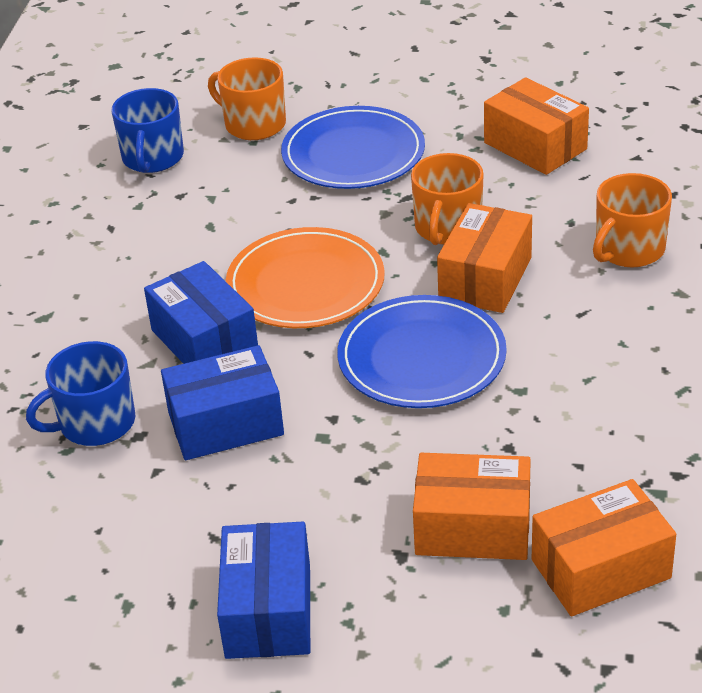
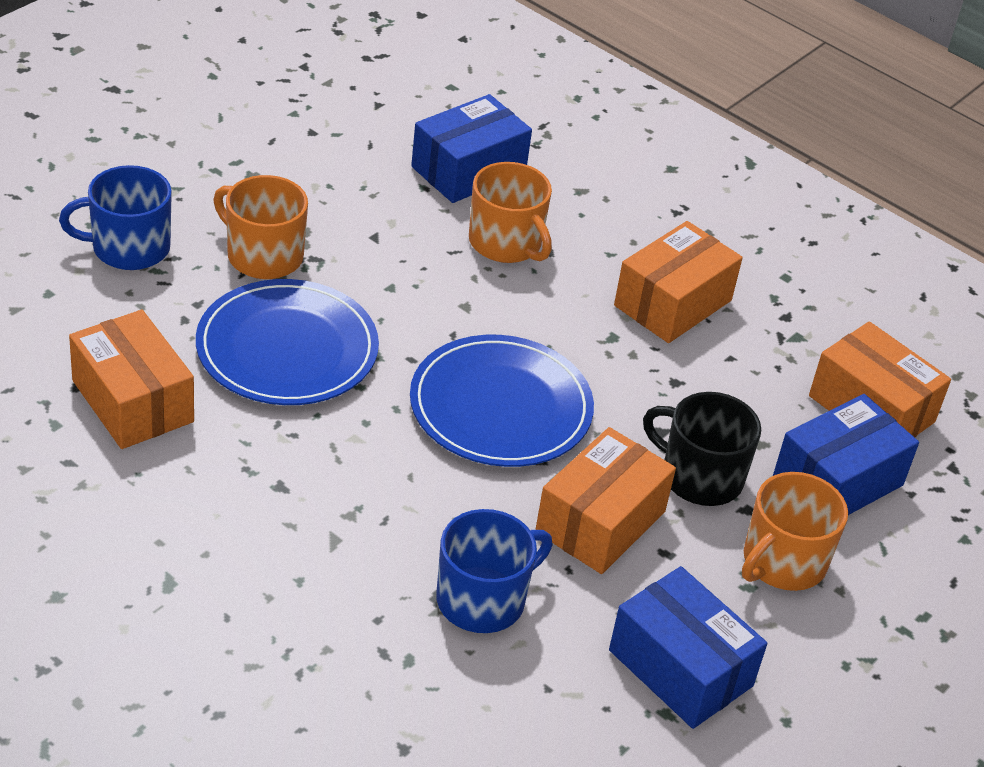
black mug: 0 -> 1
orange plate: 1 -> 0

